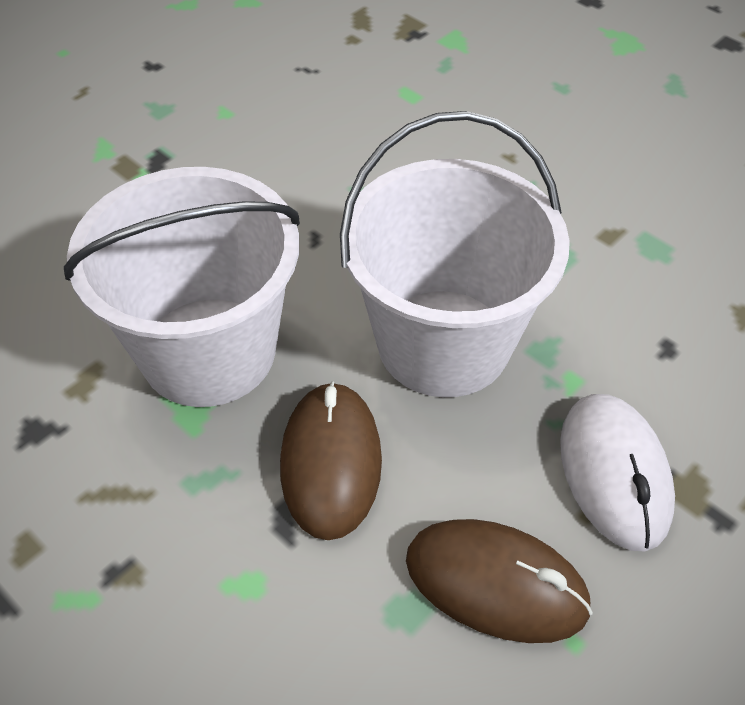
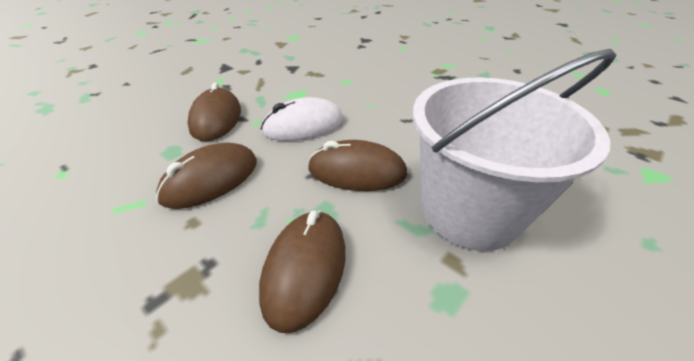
brown mouse: 2 -> 4
white bucket: 2 -> 1

